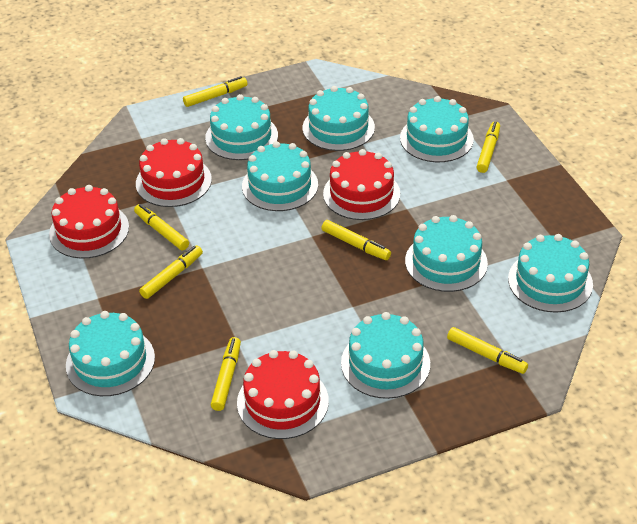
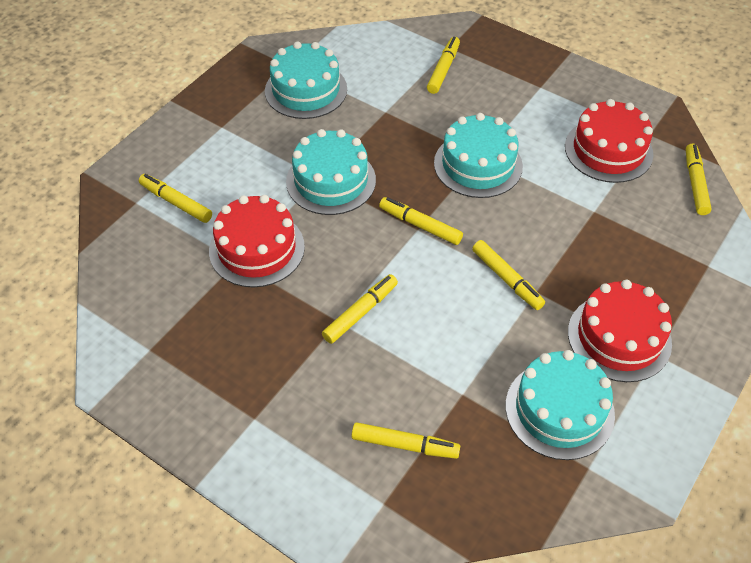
red cake: 4 -> 3
turquoise cake: 8 -> 4

